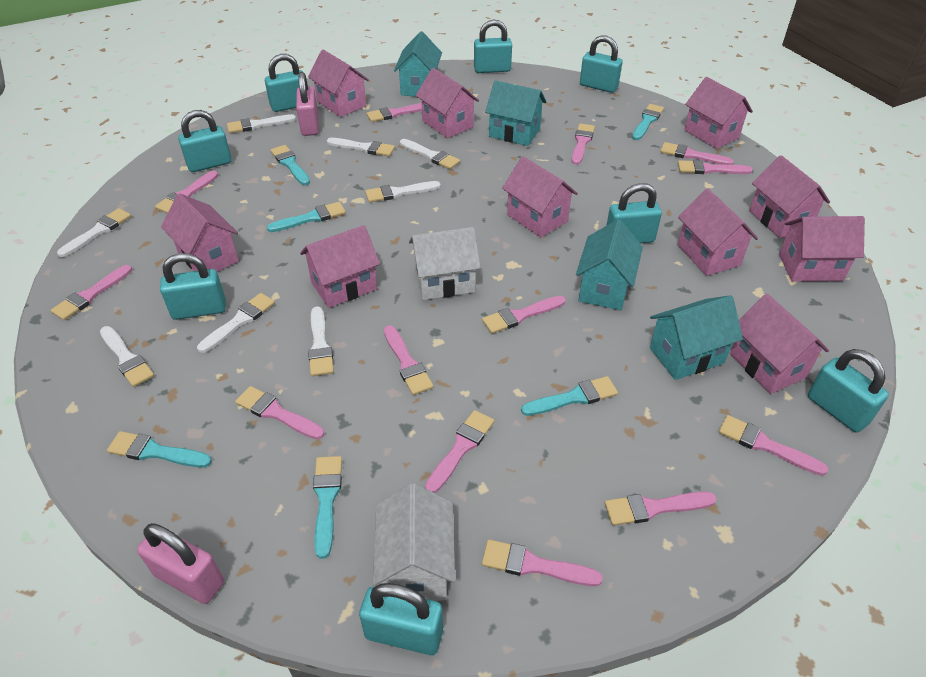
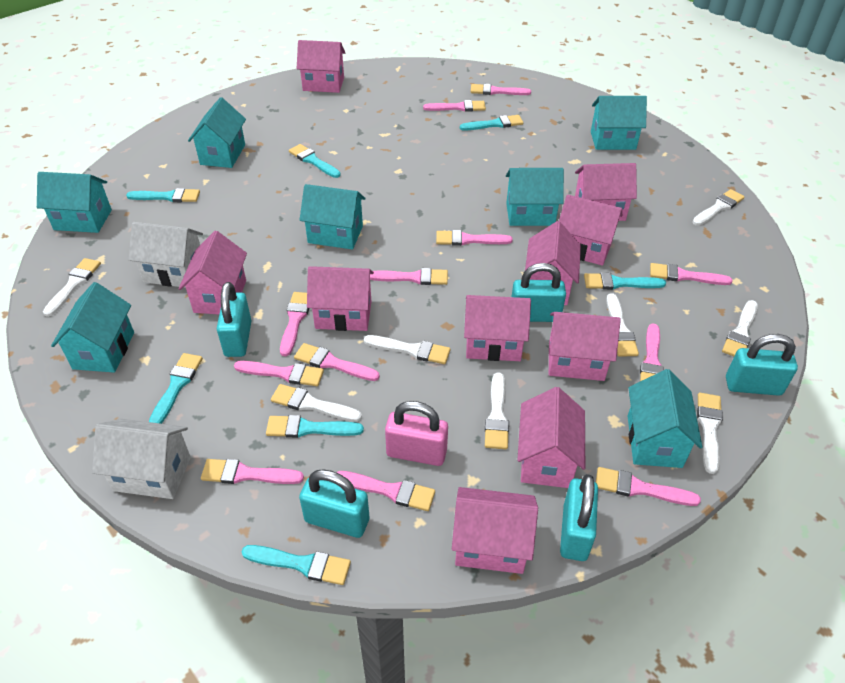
pink brush: 13 -> 12
pink padlock: 2 -> 1
turquoise brush: 6 -> 7
turquoise house: 4 -> 7
turquoise padlock: 8 -> 5

